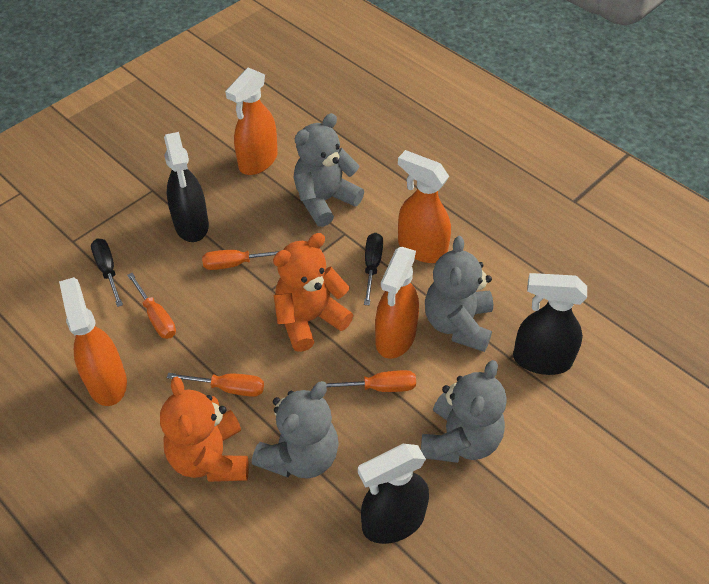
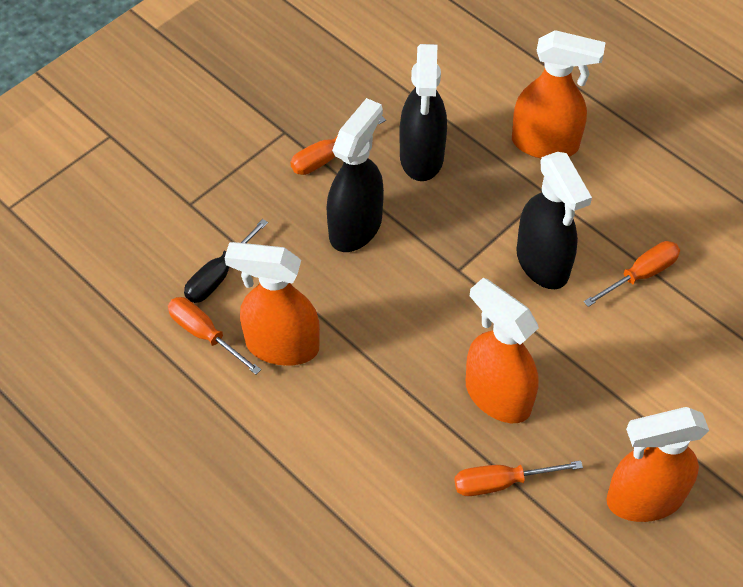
black screwdriver: 2 -> 1
grey teddy bear: 4 -> 0
orange teddy bear: 2 -> 0

